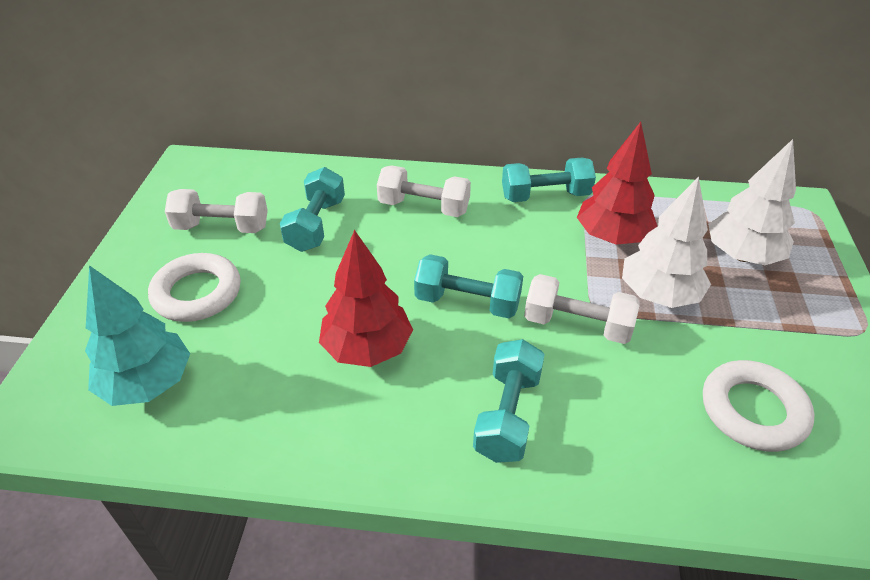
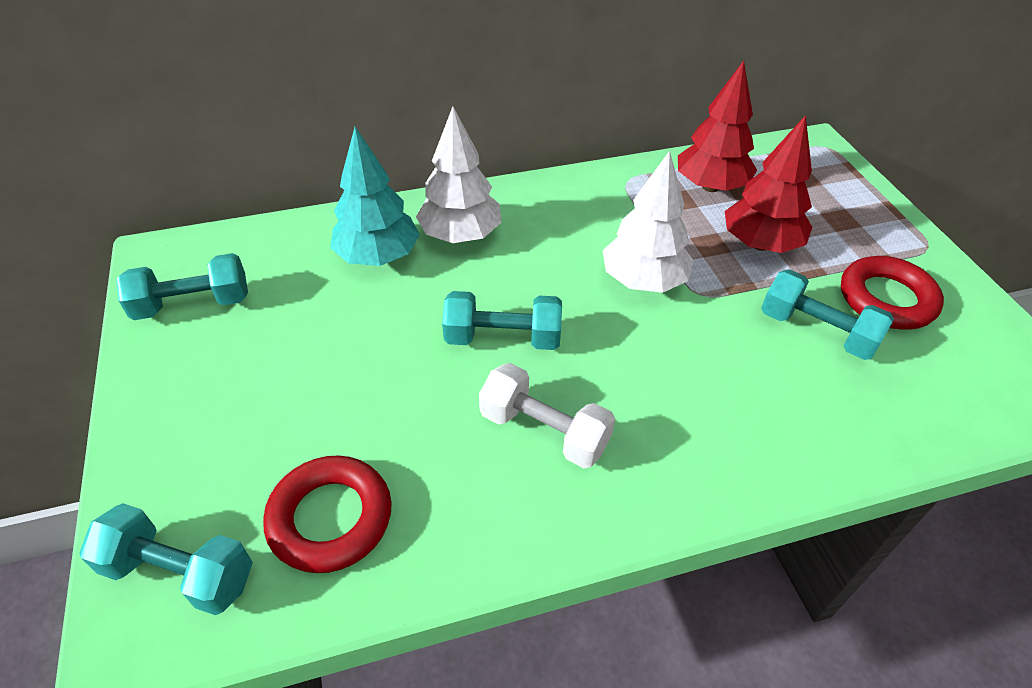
red ring: 0 -> 2
white dumbbell: 3 -> 1
white ring: 2 -> 0

